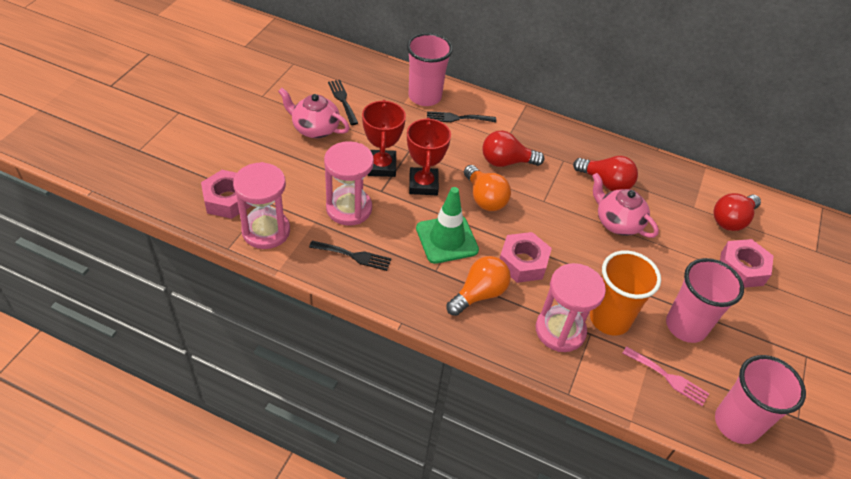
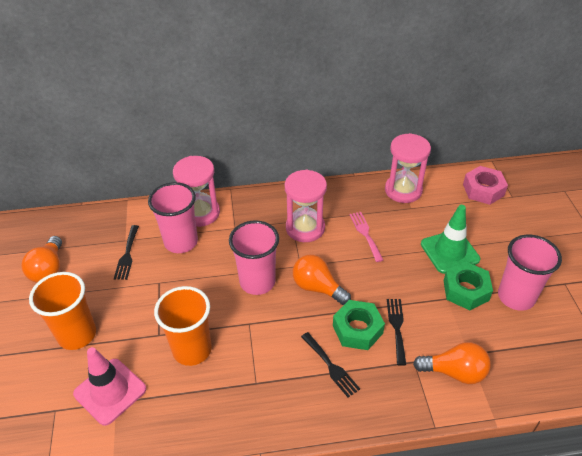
green nut: 0 -> 2
orange cup: 1 -> 2
orange light bulb: 2 -> 3
pink nut: 3 -> 1
pink teapot: 2 -> 0
pink traffic cone: 0 -> 1
red light bulb: 3 -> 0
red trophy: 2 -> 0

